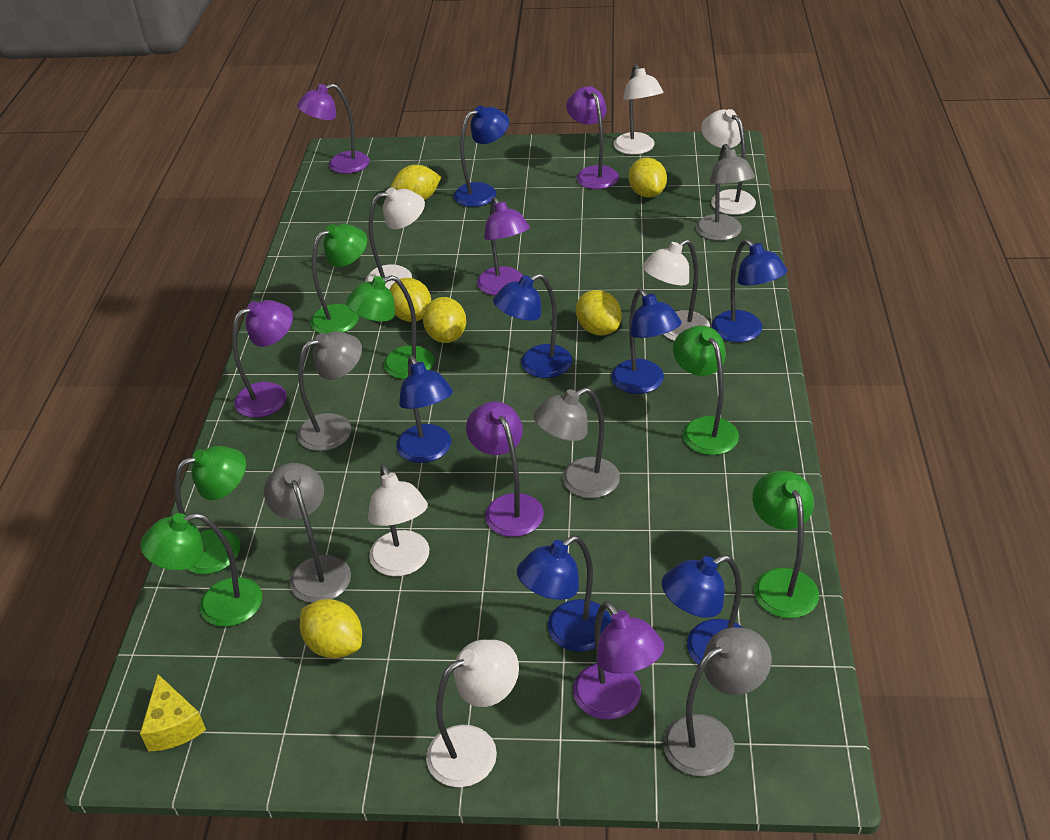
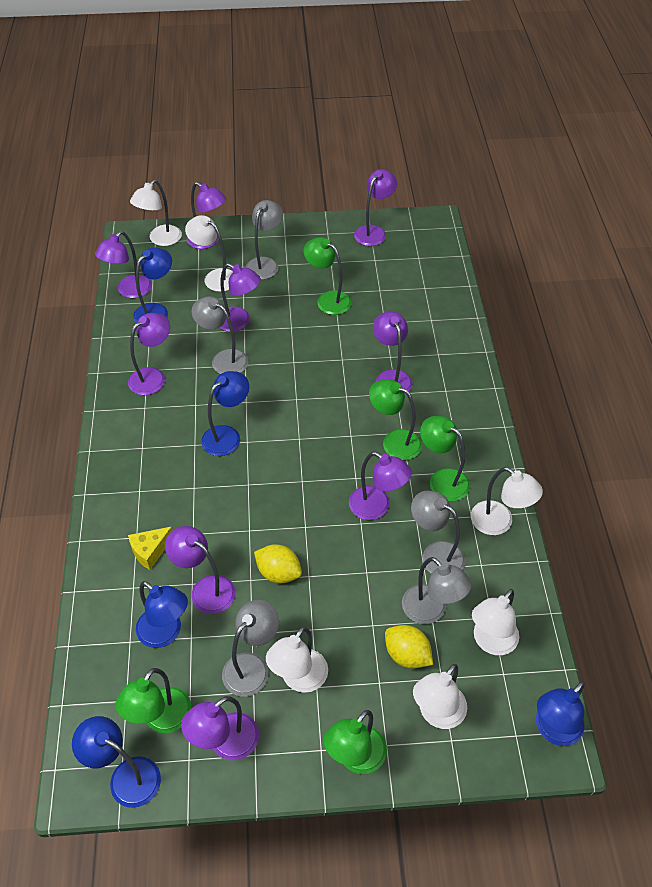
blue lamp: 7 -> 5
green lamp: 6 -> 5
purple lamp: 6 -> 9
yellow lemon: 6 -> 2

